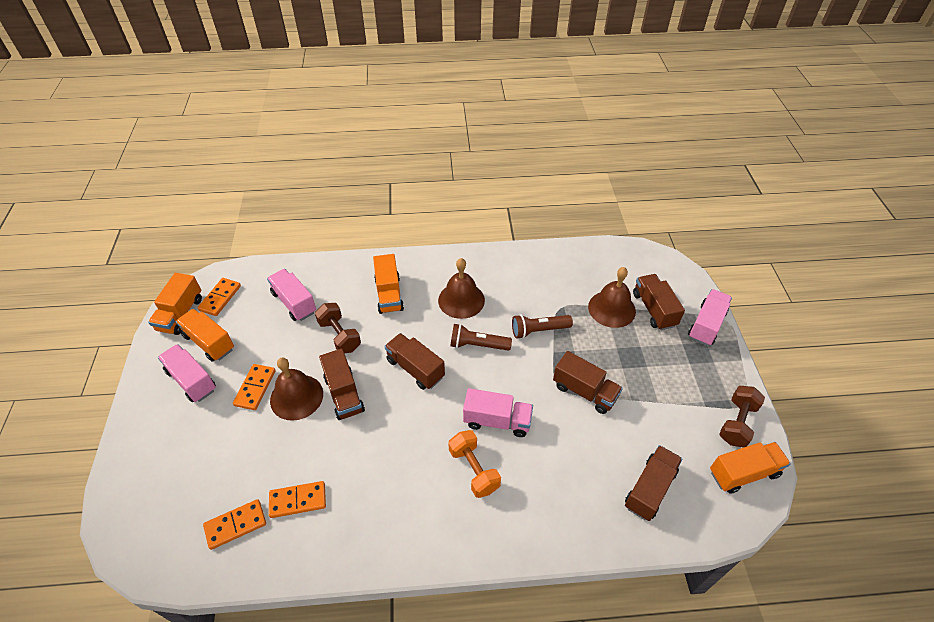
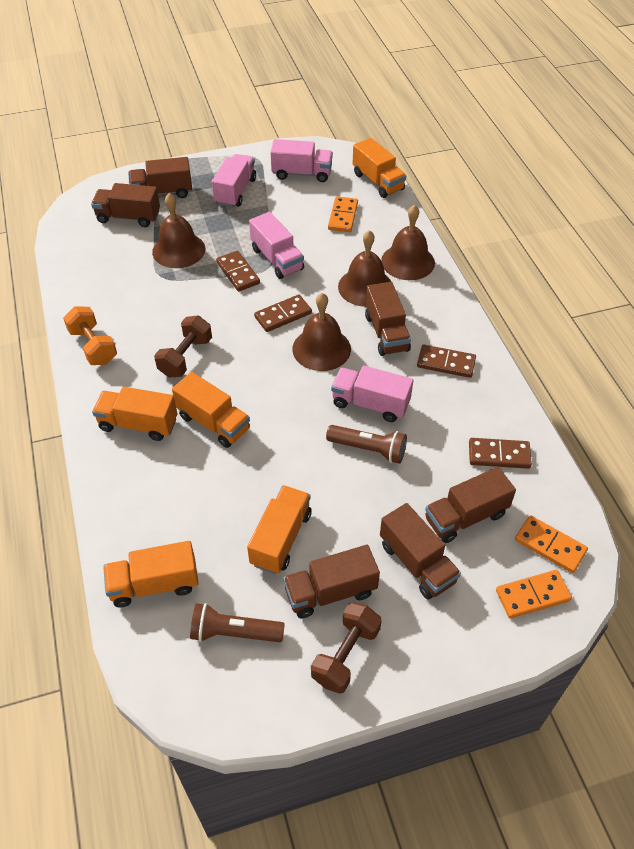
brown bell: 3 -> 4
brown domino: 0 -> 4
brown truck: 5 -> 6
orange domino: 4 -> 3
orange truck: 4 -> 5

